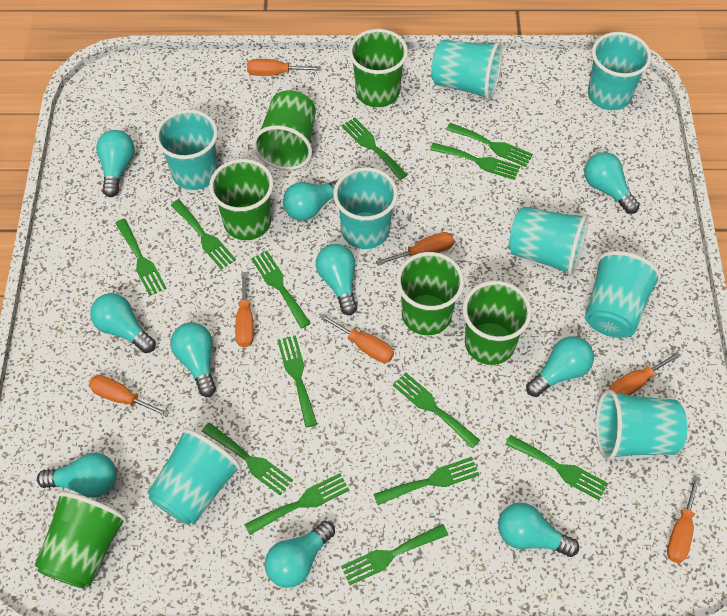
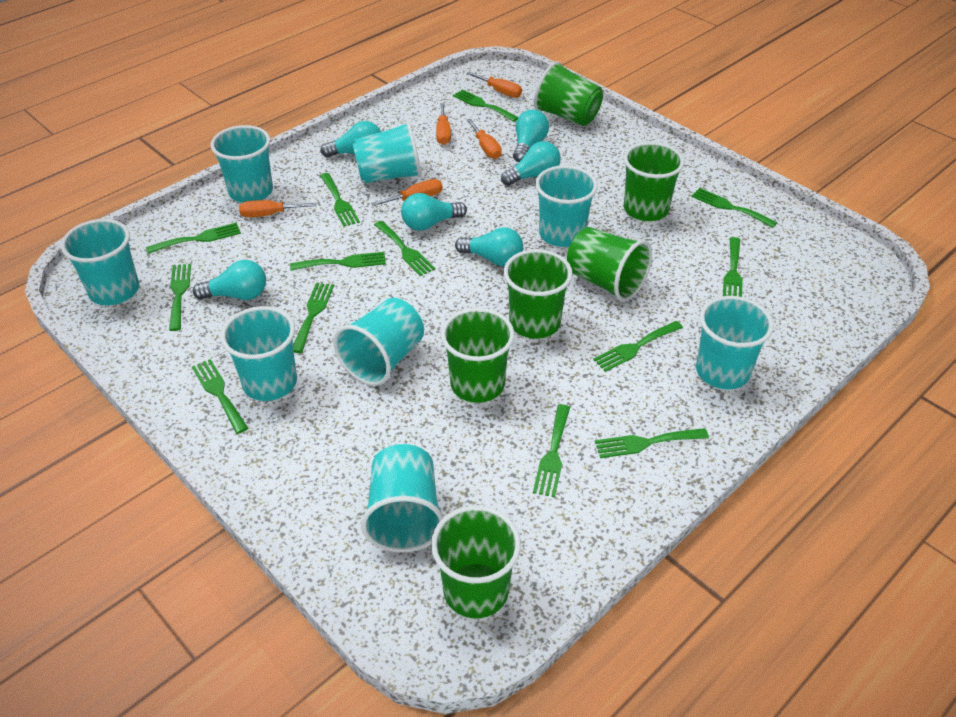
orange screwdriver: 7 -> 5
turquoise light bulb: 10 -> 6

